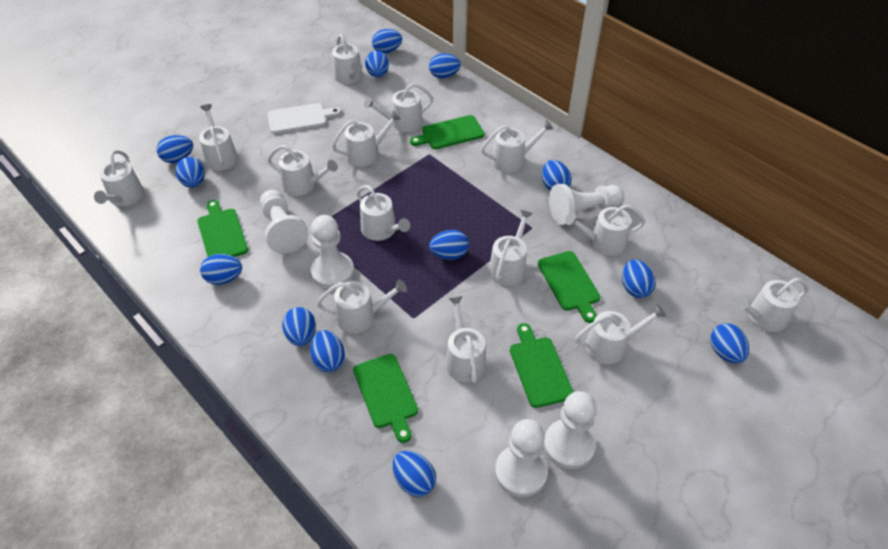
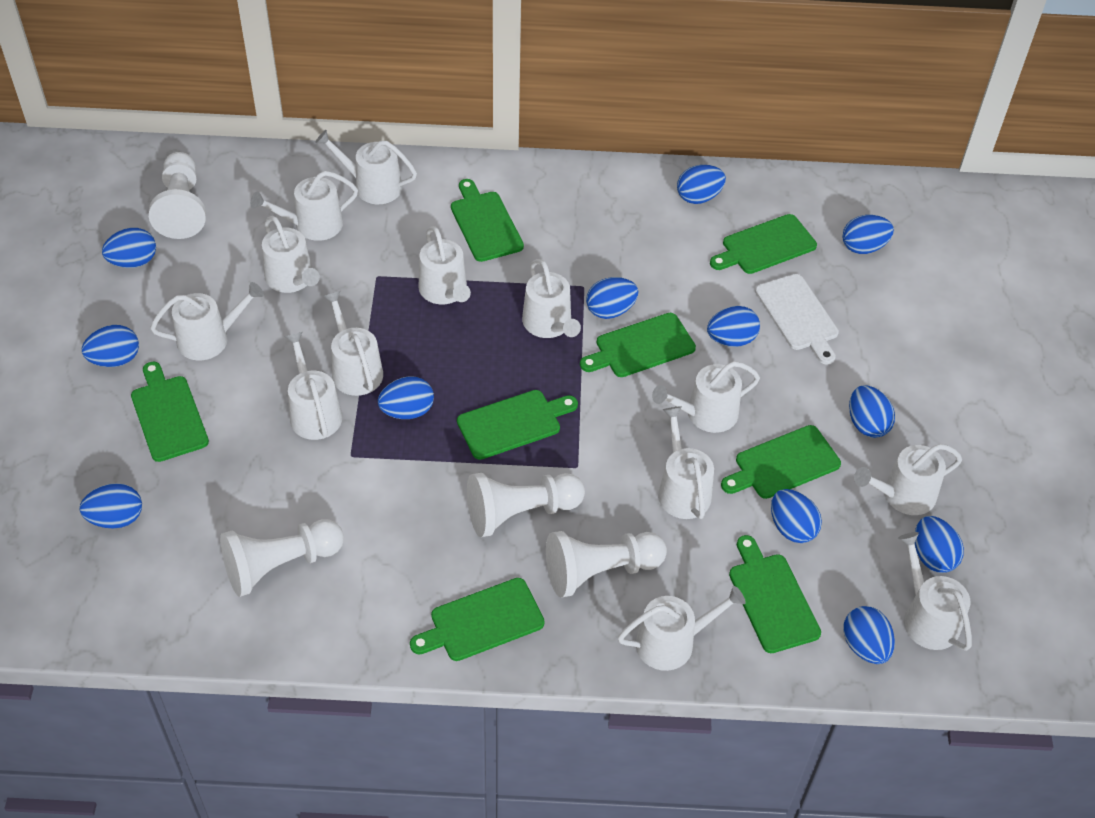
blue egg: 13 -> 12
green cutting board: 5 -> 8
white pawn: 5 -> 4
white watering can: 14 -> 13

